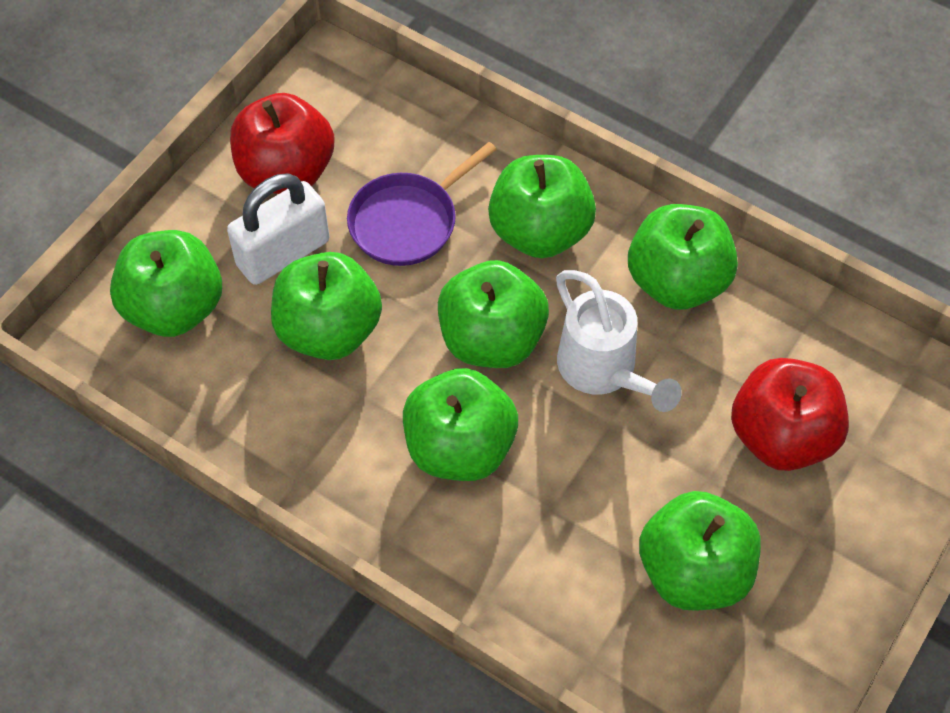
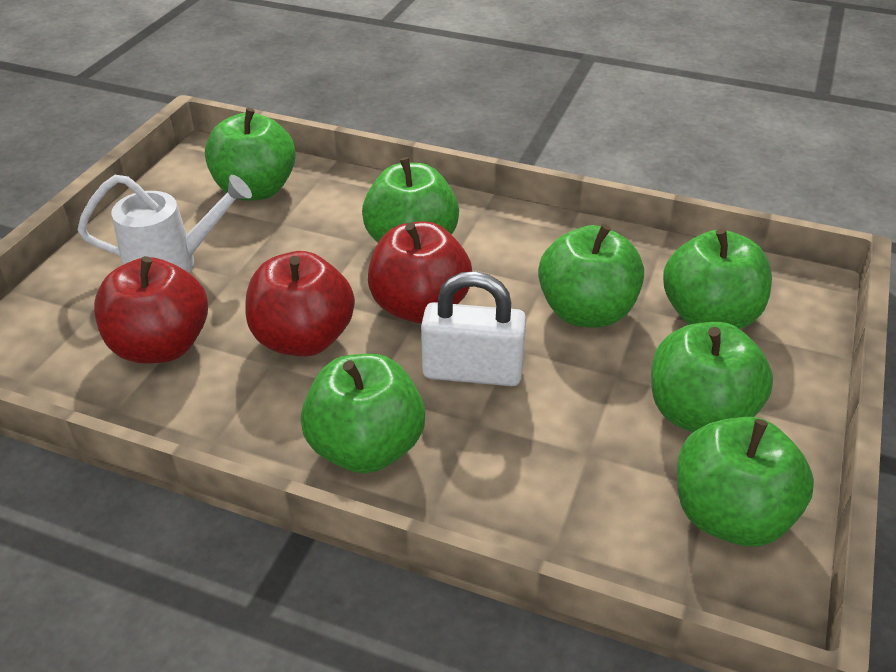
purple pan: 1 -> 0
red apple: 2 -> 3

